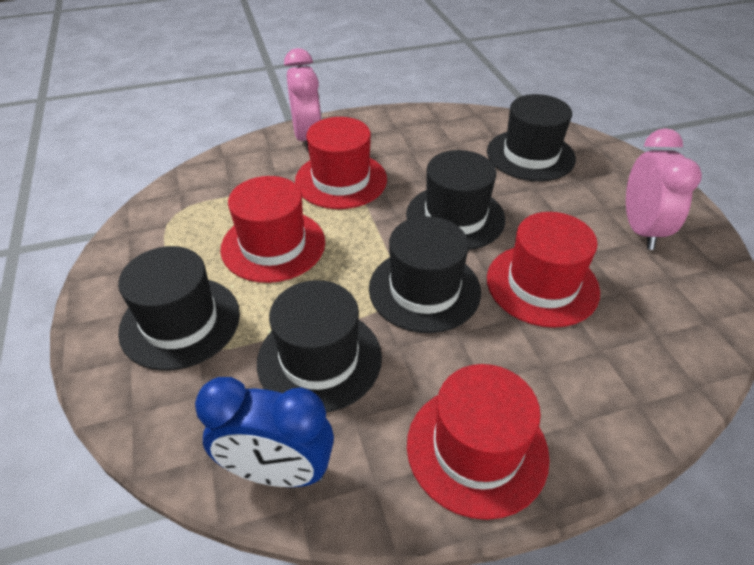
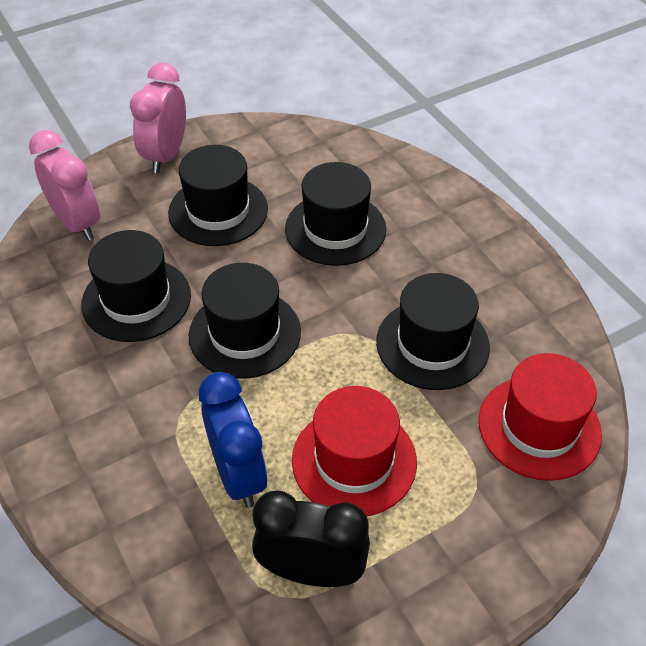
black clock: 0 -> 1
red hat: 4 -> 2

